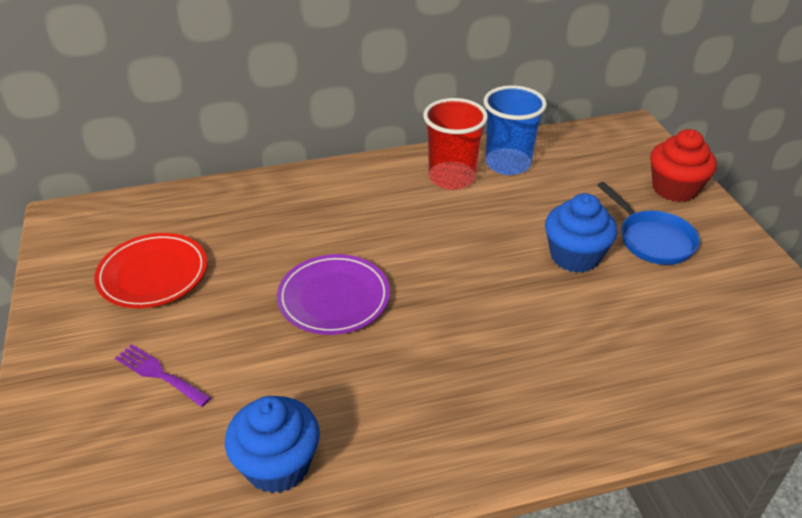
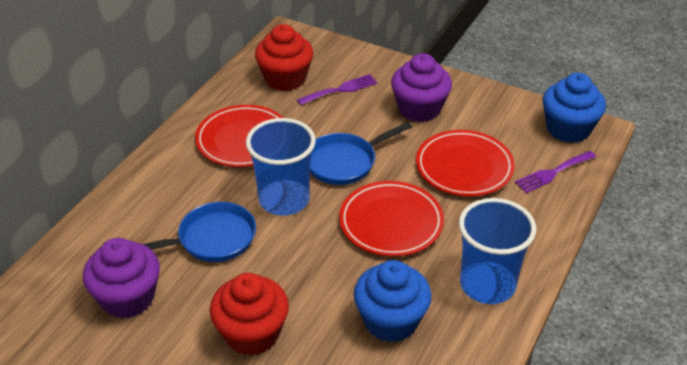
blue cup: 1 -> 2
blue pan: 1 -> 2
purple cupcake: 0 -> 2
purple fork: 1 -> 2
purple plate: 1 -> 0
red cup: 1 -> 0
red cupcake: 1 -> 2
red plate: 1 -> 3

